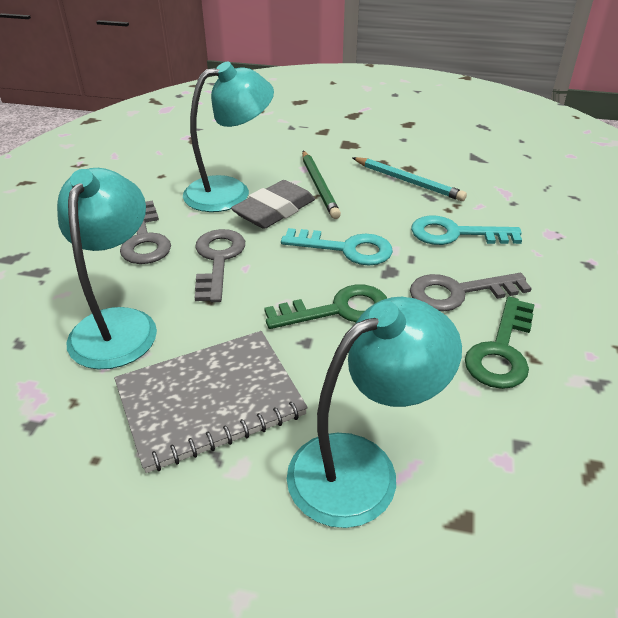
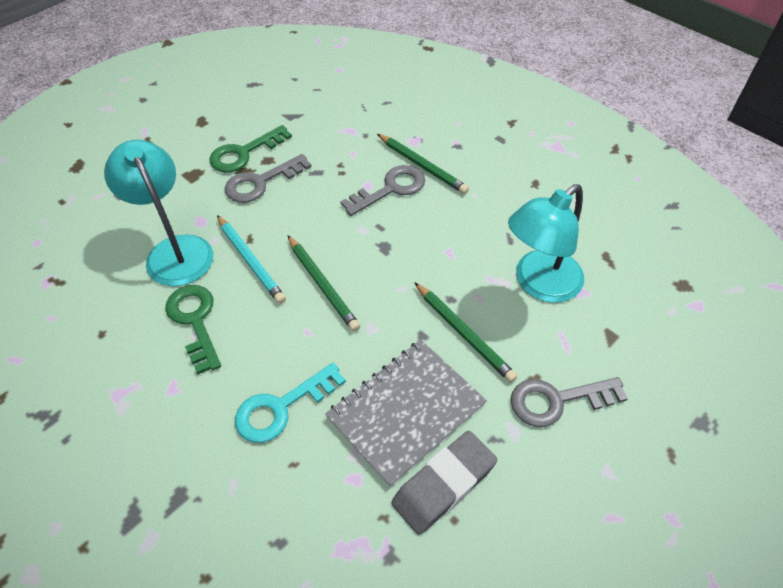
green pencil: 1 -> 3
turquoise key: 2 -> 1
turquoise lamp: 3 -> 2

